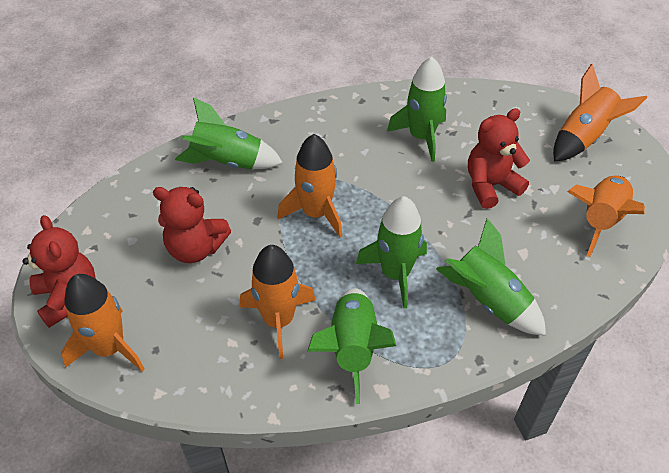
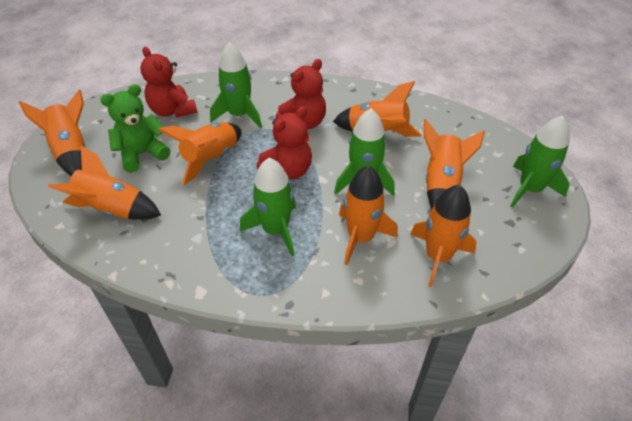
green rocket: 5 -> 4
green teddy bear: 0 -> 1
orange rocket: 5 -> 7

